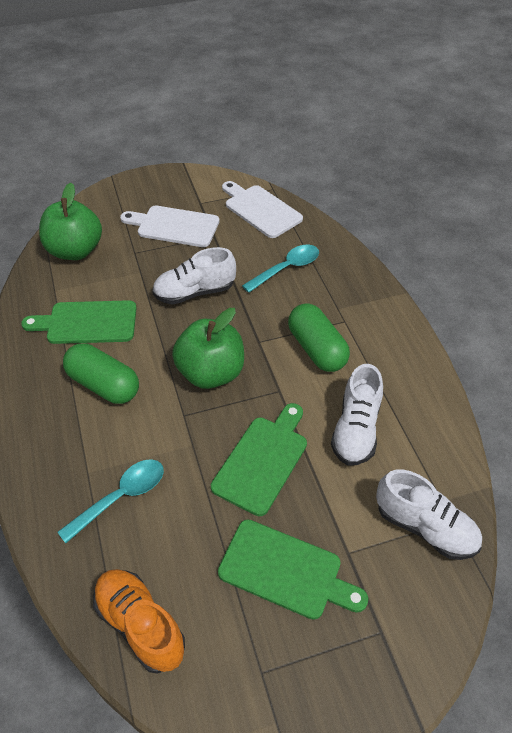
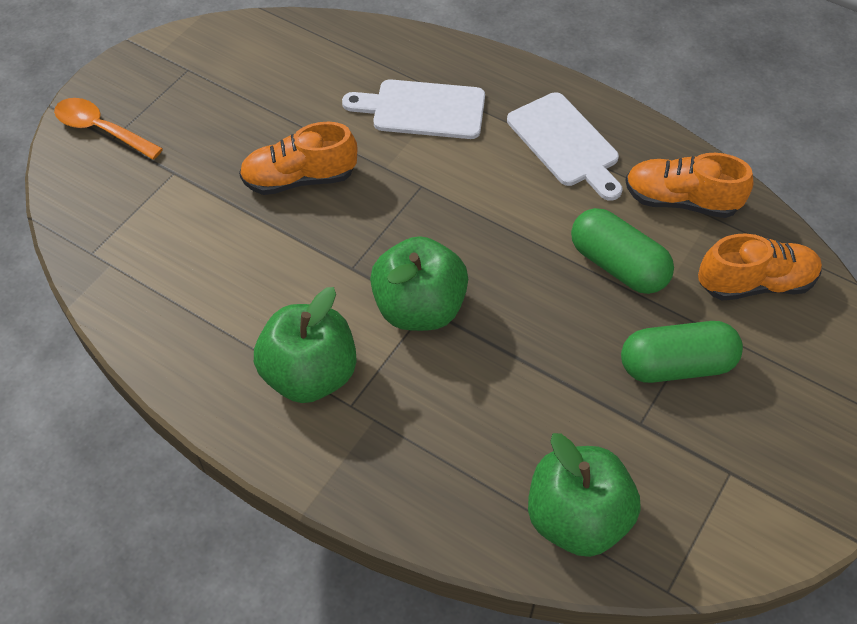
green apple: 2 -> 3
green cutting board: 3 -> 0
orange shoe: 1 -> 3
orange spoon: 0 -> 1
turquoise spoon: 2 -> 0
white shoe: 3 -> 0

